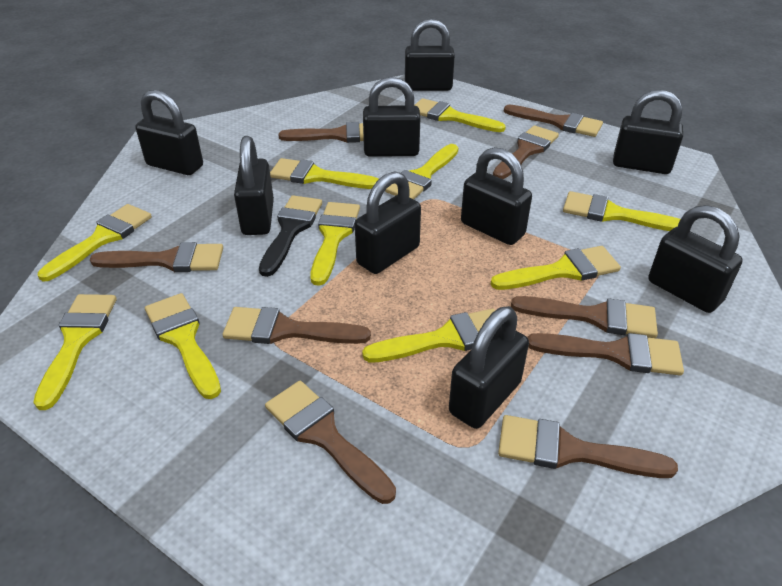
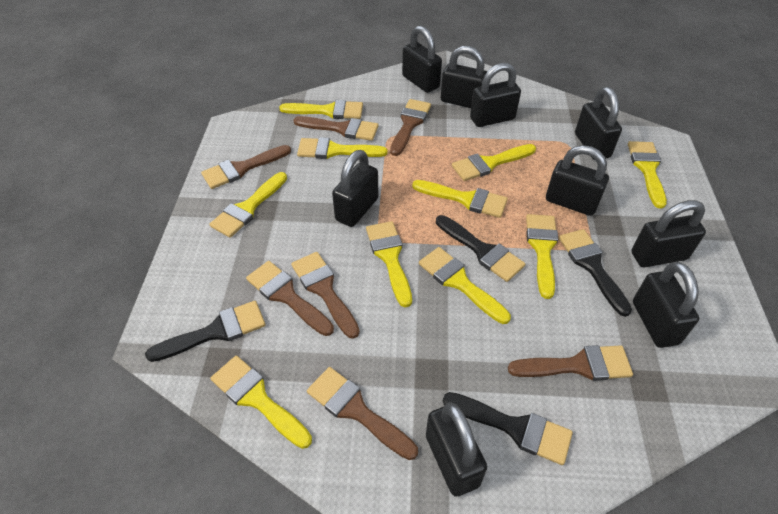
black brush: 1 -> 4
brown brush: 9 -> 7

